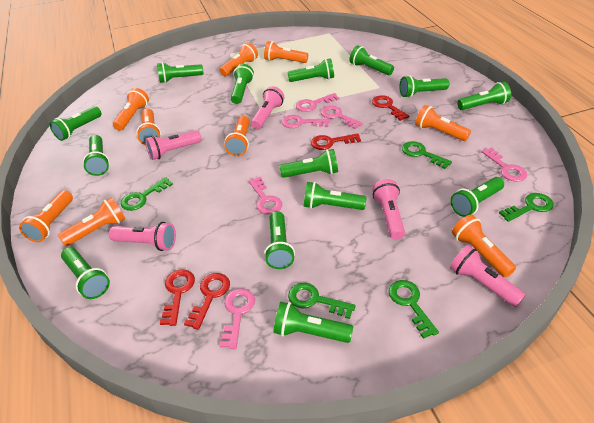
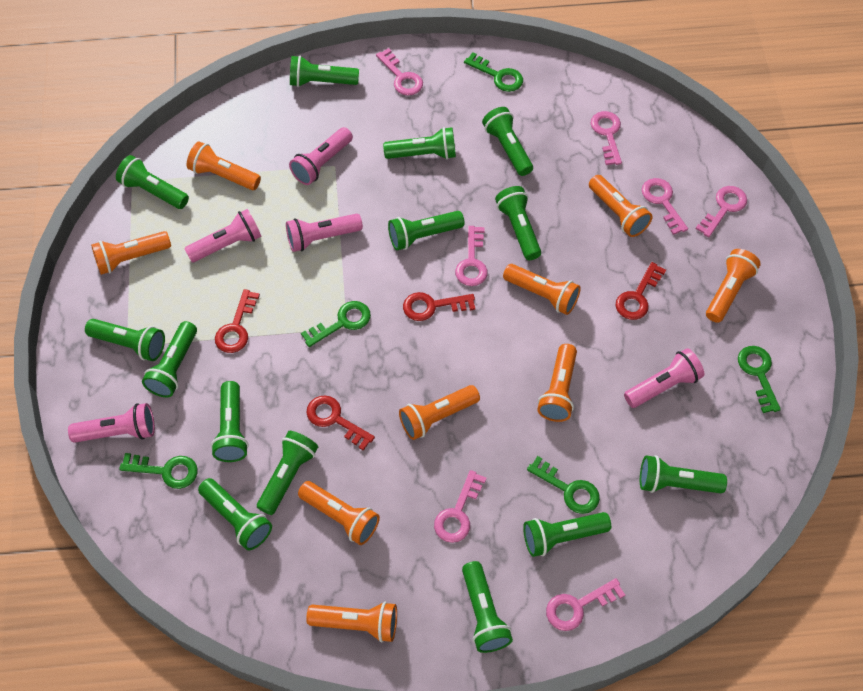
pink key: 6 -> 7

